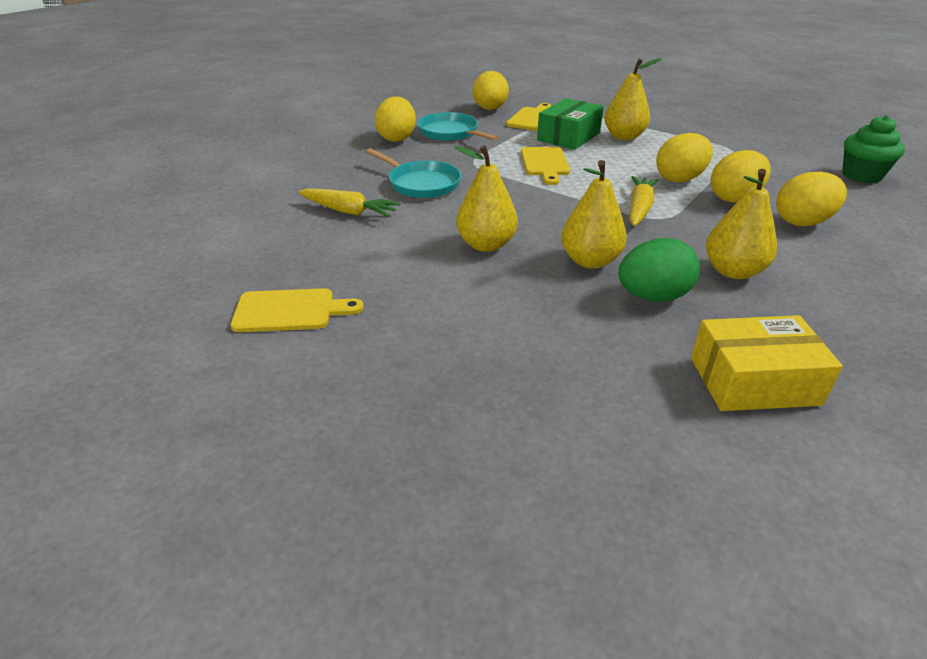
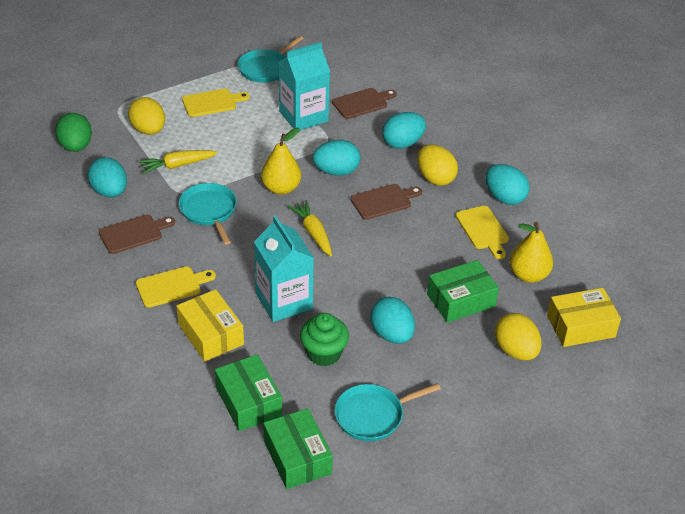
brown cutting board: 0 -> 3
green box: 1 -> 3
turquoise carton: 0 -> 2
turquoise egg: 0 -> 5
turquoise pan: 2 -> 3
yellow box: 1 -> 2
yellow egg: 5 -> 3
yellow pear: 4 -> 2

